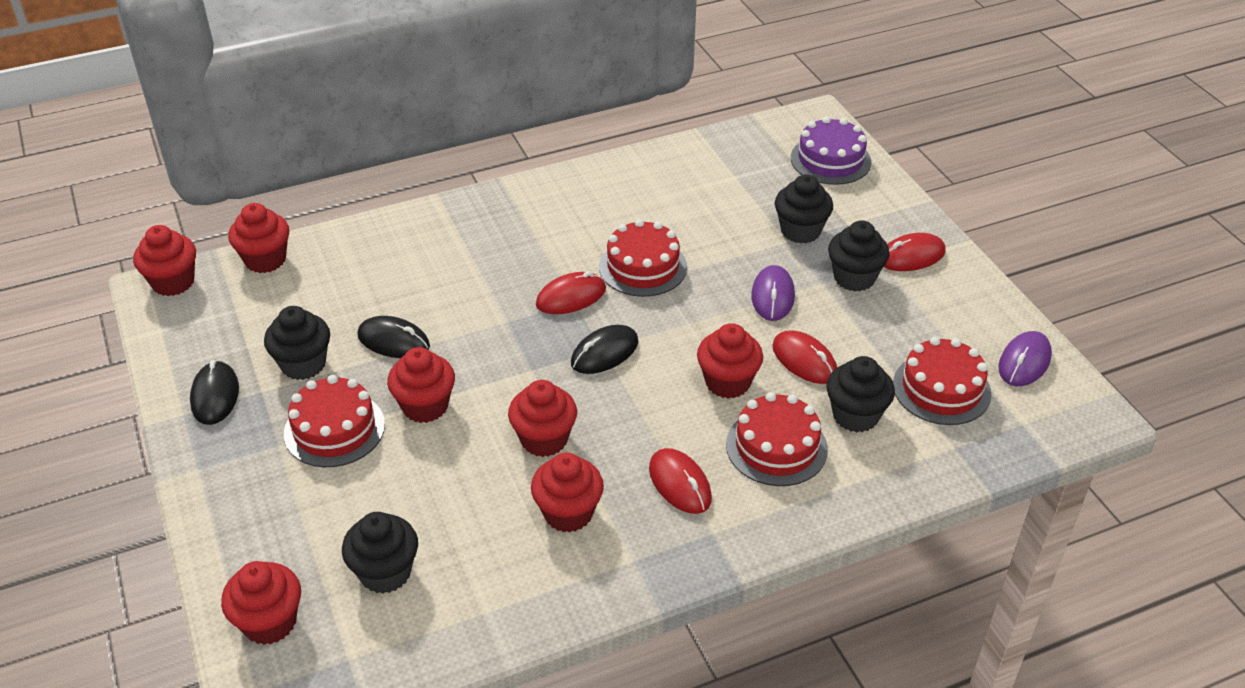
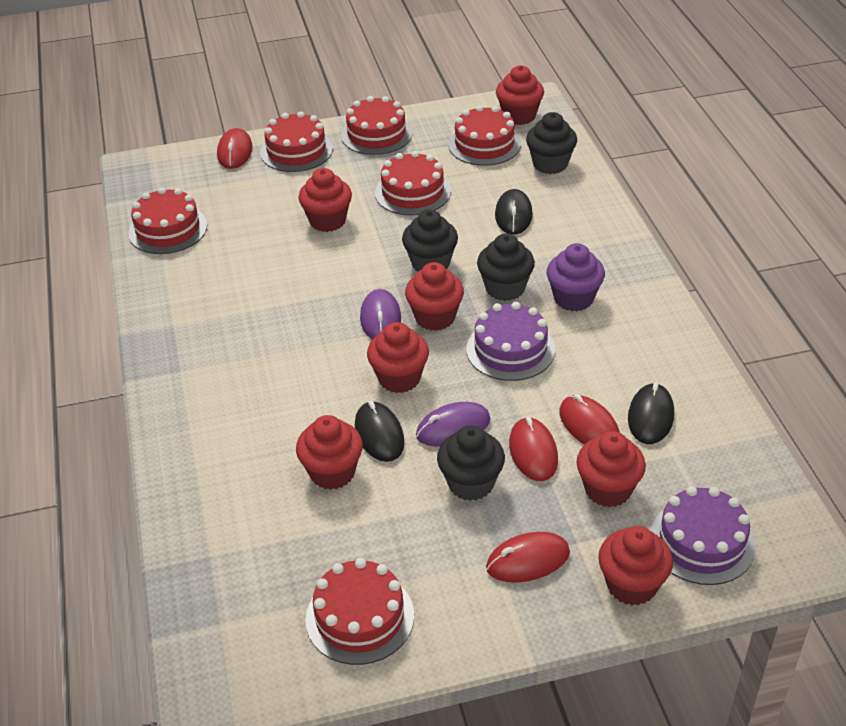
black cupcake: 5 -> 4
purple cake: 1 -> 2
purple cupcake: 0 -> 1
red cake: 4 -> 6

